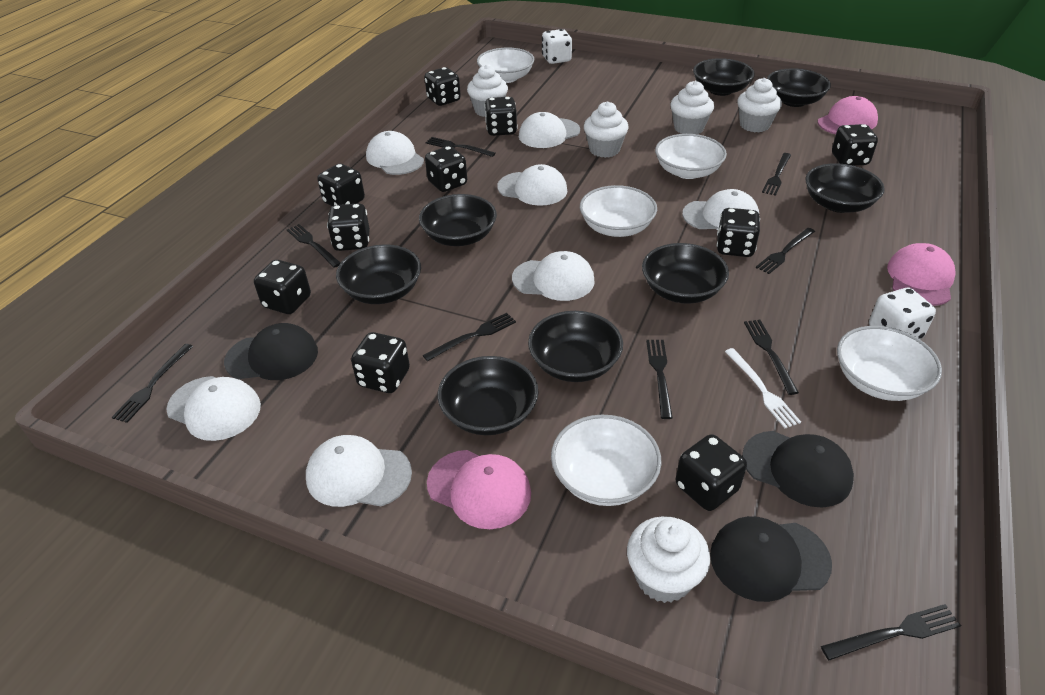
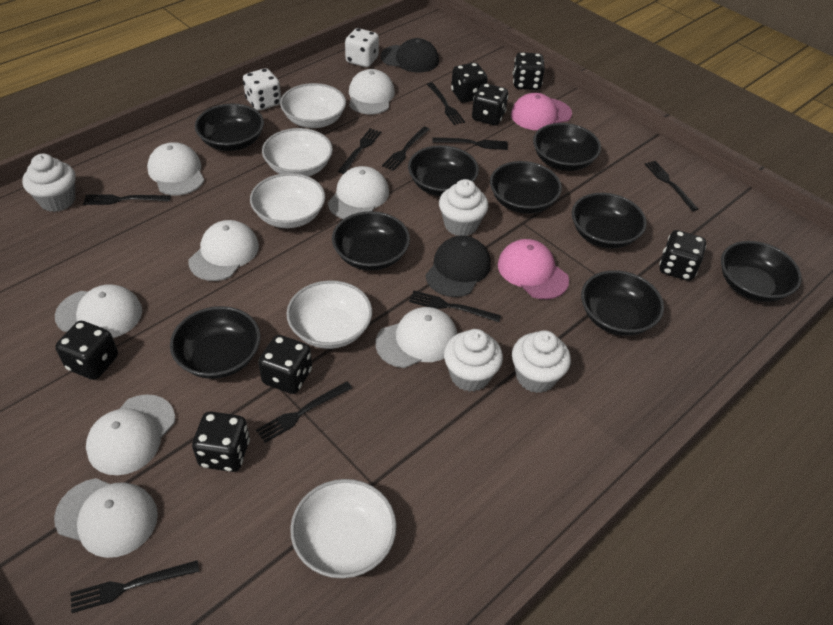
black bowl: 8 -> 9
black cap: 3 -> 2
black dice: 10 -> 7
pink cap: 3 -> 2
white cap: 7 -> 8
white cupcake: 5 -> 4
white fork: 1 -> 0

